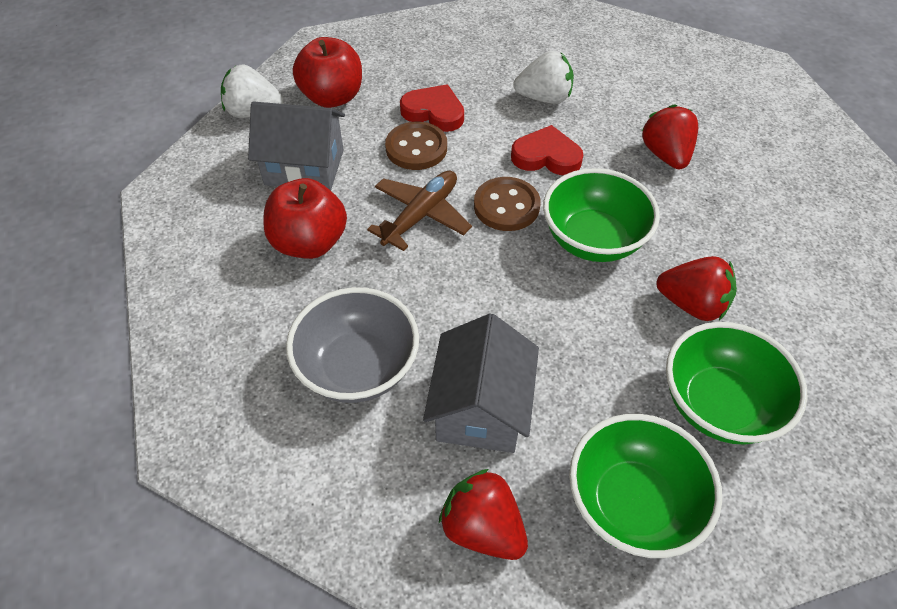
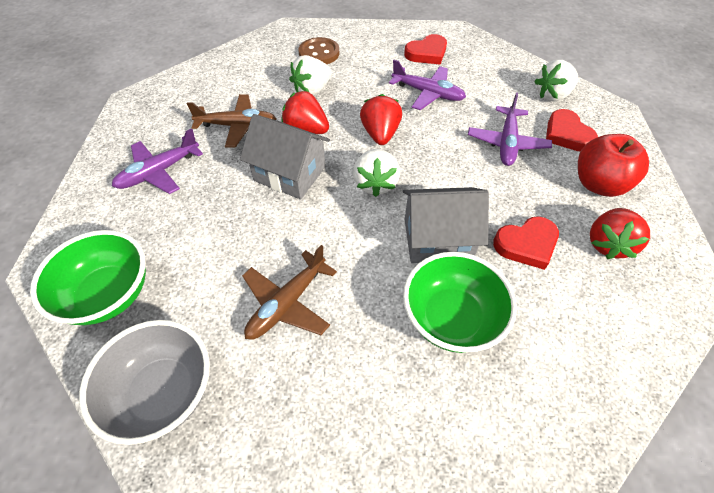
brown button: 2 -> 1
brown plane: 1 -> 2
green bowl: 3 -> 2
purple plane: 0 -> 3
red apple: 2 -> 1
red heart: 2 -> 3
white strawberry: 2 -> 3

